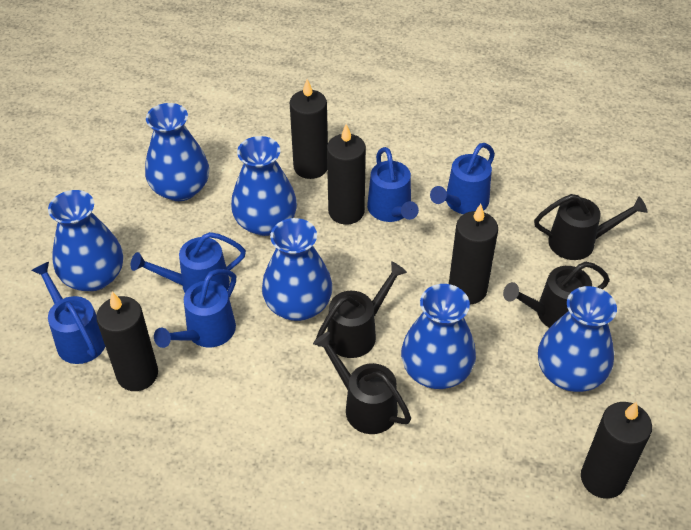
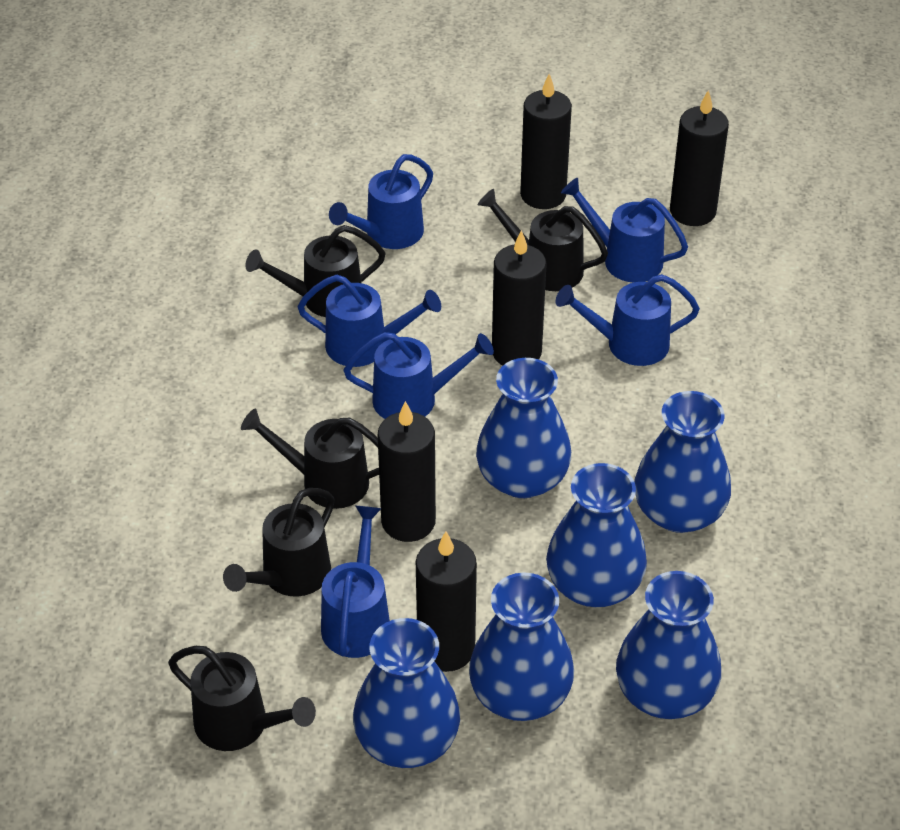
black watering can: 4 -> 5
blue watering can: 5 -> 6

